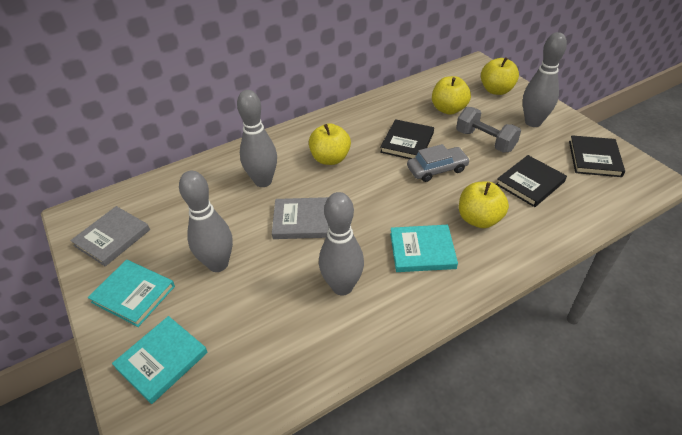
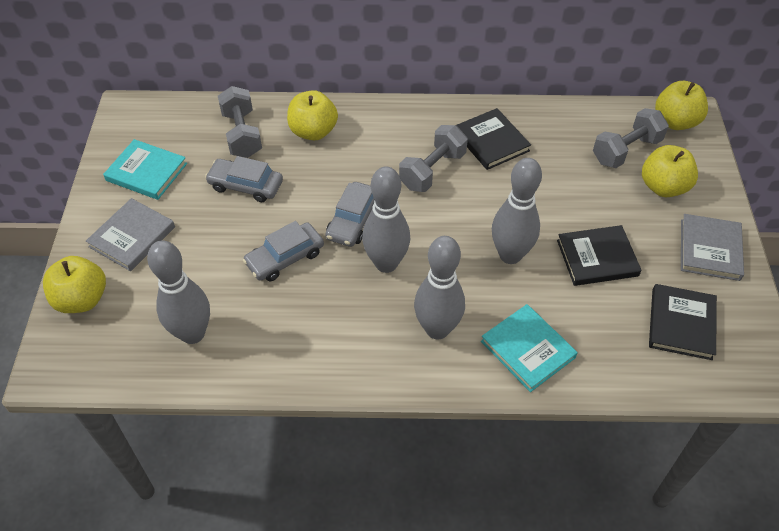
grey car: 1 -> 3
grey dumbbell: 1 -> 3
turquoise book: 3 -> 2

